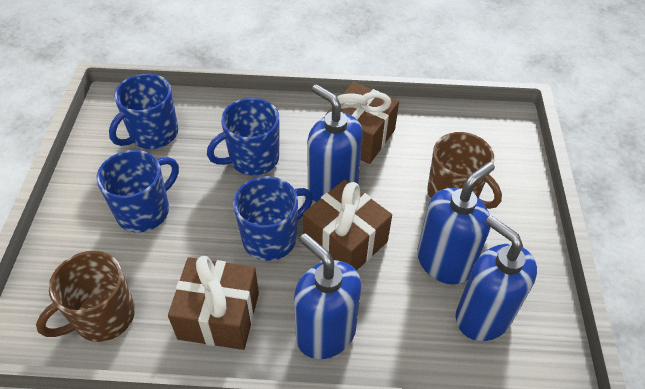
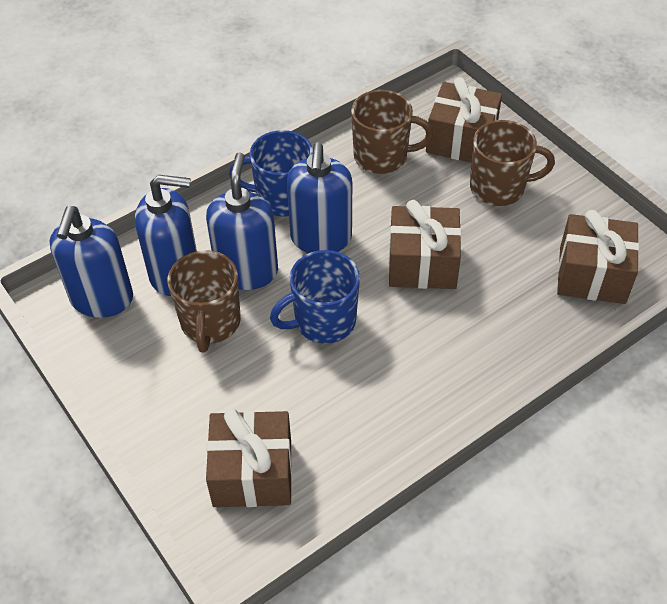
blue mug: 4 -> 2
brown gift: 3 -> 4
brown mug: 2 -> 3

